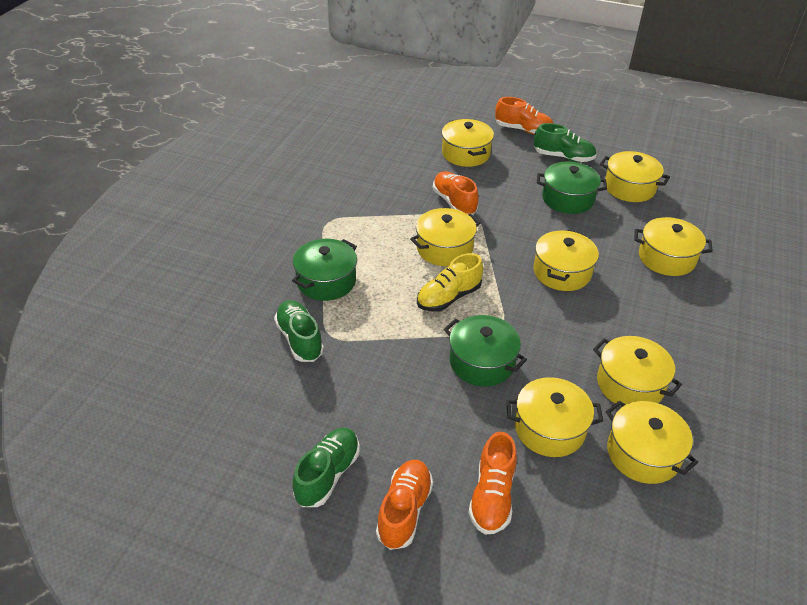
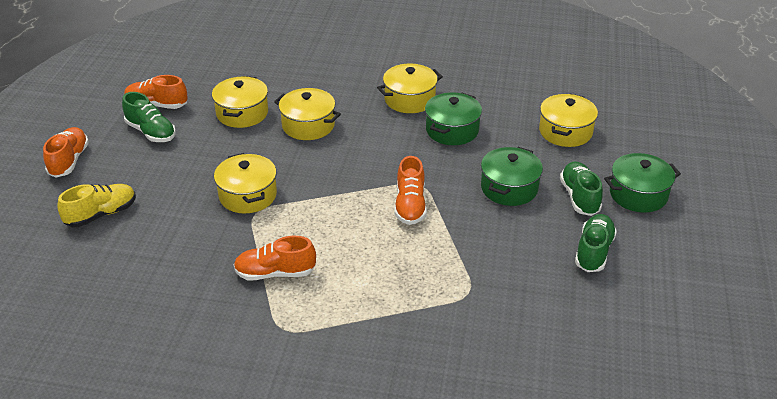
yellow pot: 8 -> 5

